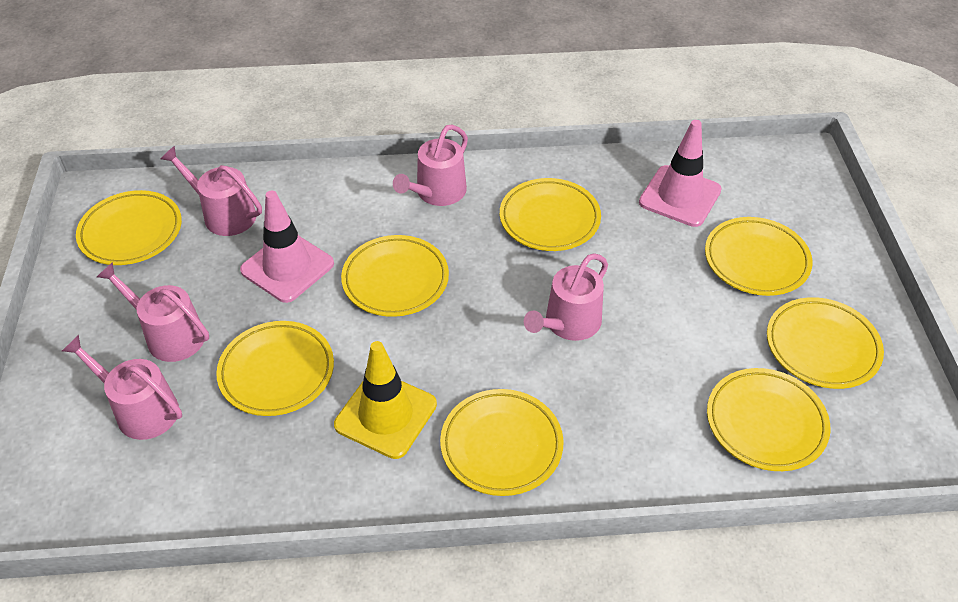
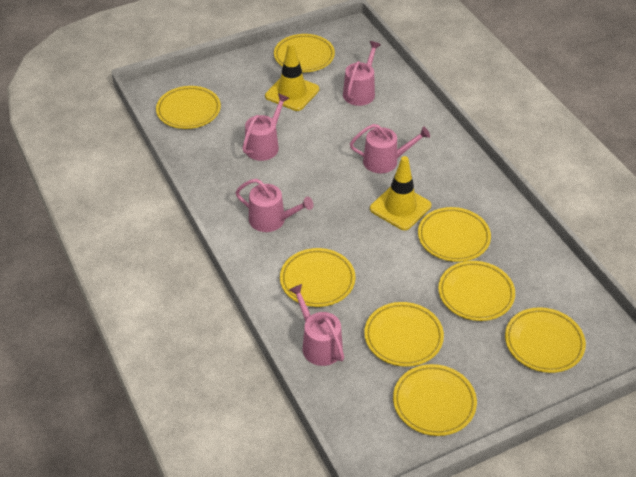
pink traffic cone: 2 -> 0
yellow traffic cone: 1 -> 2

